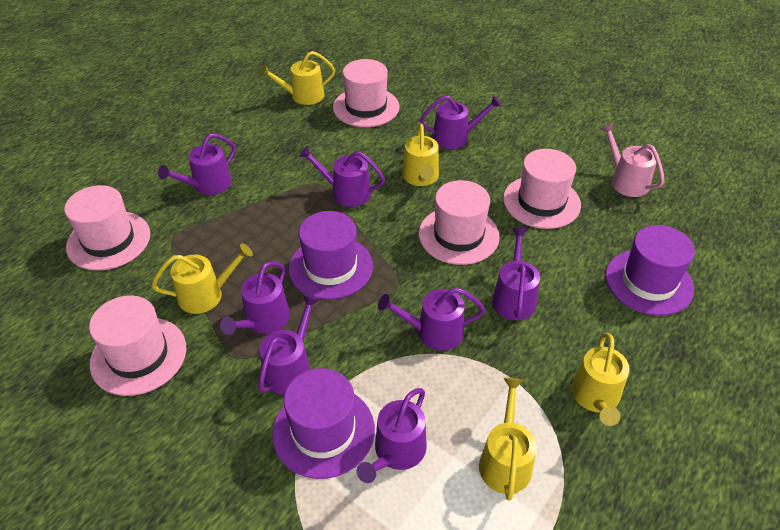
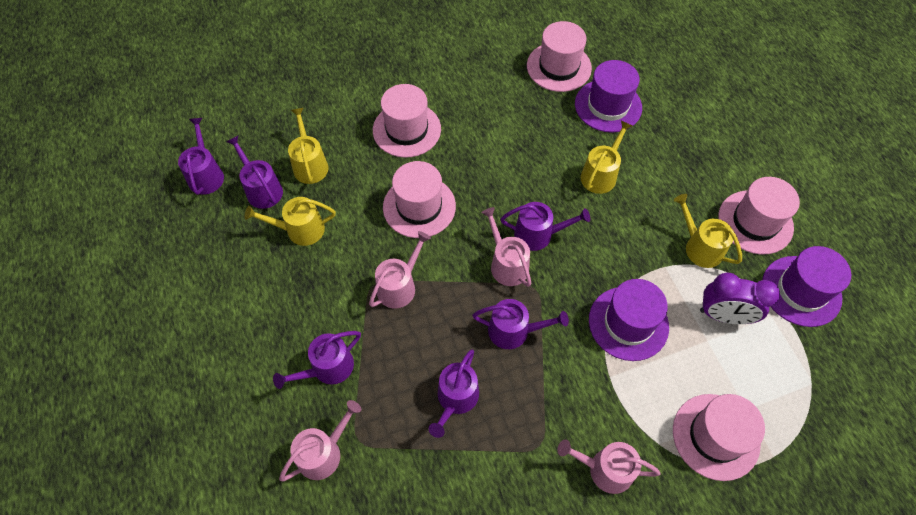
pink watering can: 1 -> 4
purple clock: 0 -> 1
purple watering can: 8 -> 6
yellow watering can: 5 -> 4

